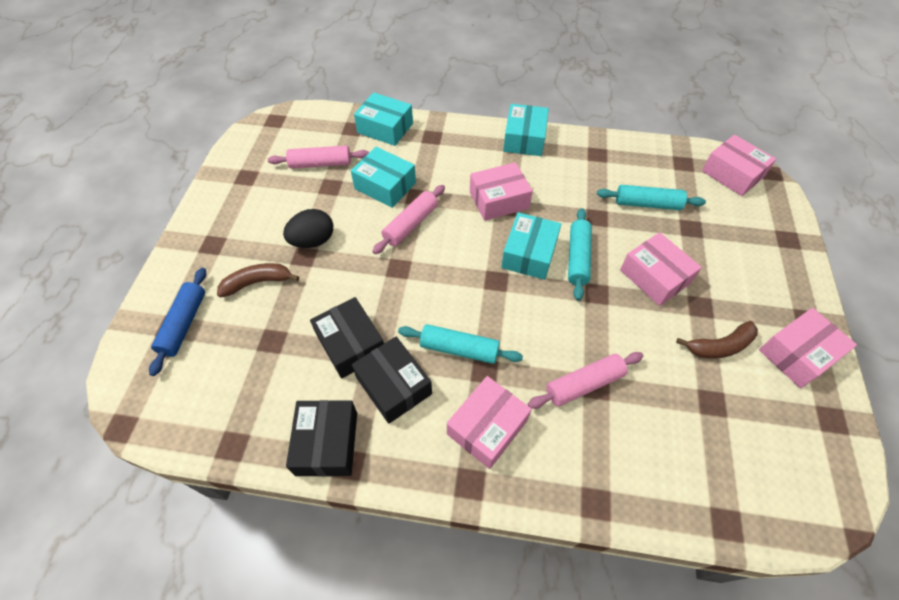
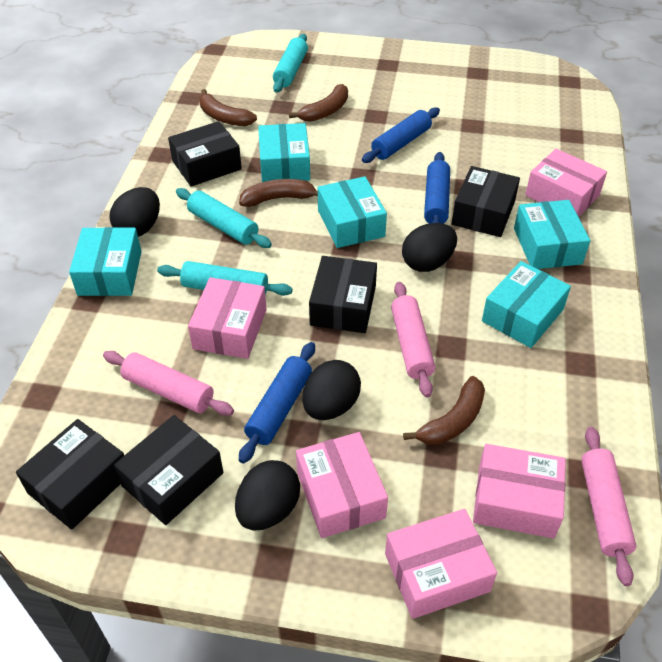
black box: 3 -> 5
black egg: 1 -> 4
blue rolling pin: 1 -> 3
brown banana: 2 -> 4
turquoise box: 4 -> 5

